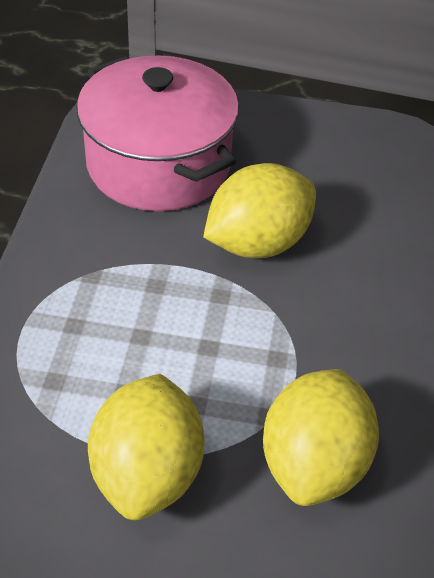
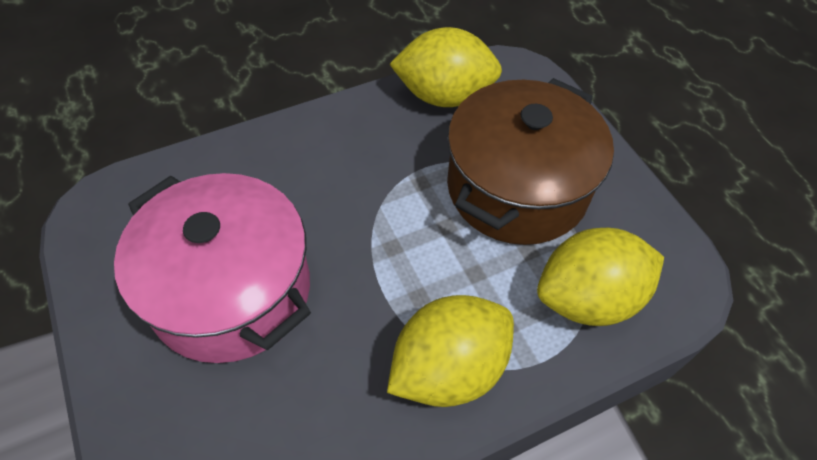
brown pot: 0 -> 1

